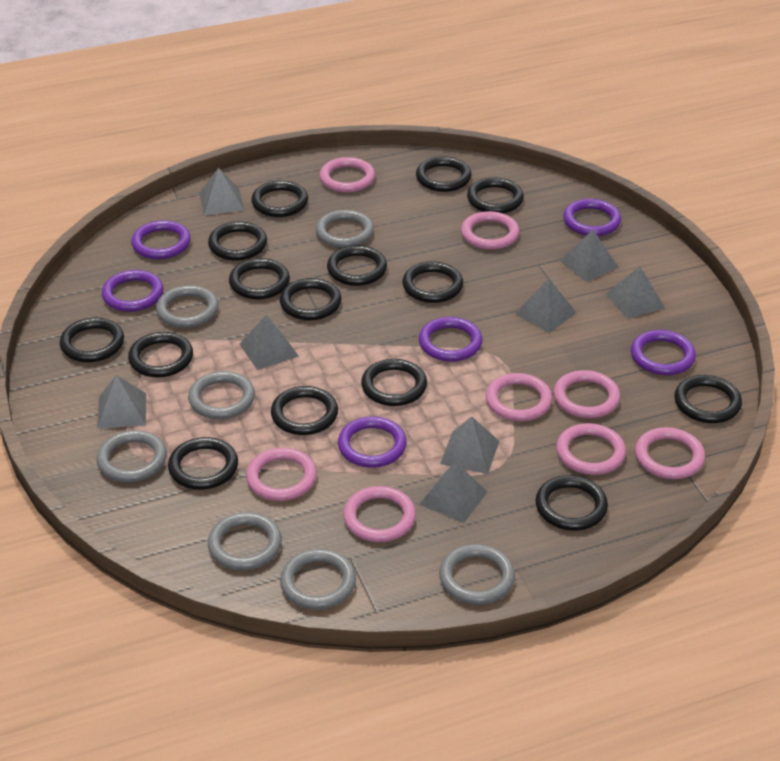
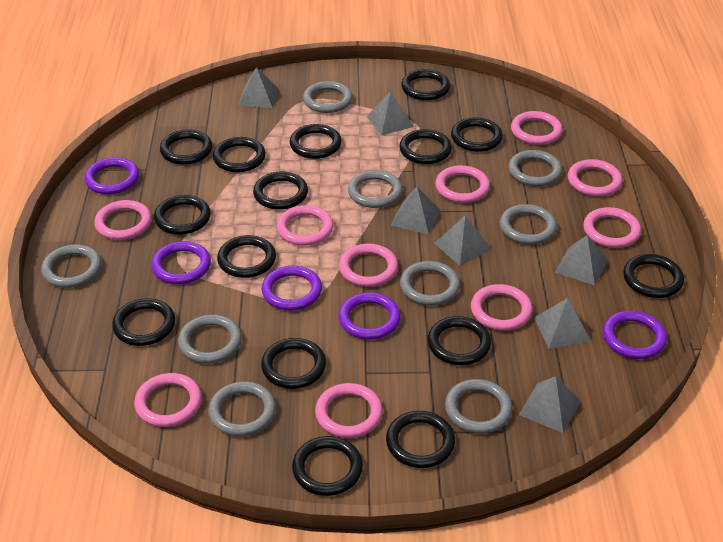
grey pyramid: 8 -> 7
grey ring: 7 -> 9
pink ring: 8 -> 10
purple ring: 6 -> 5

